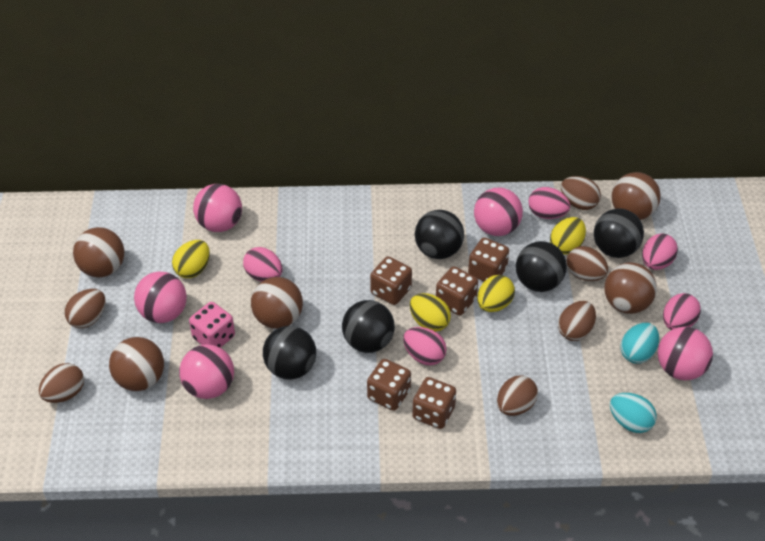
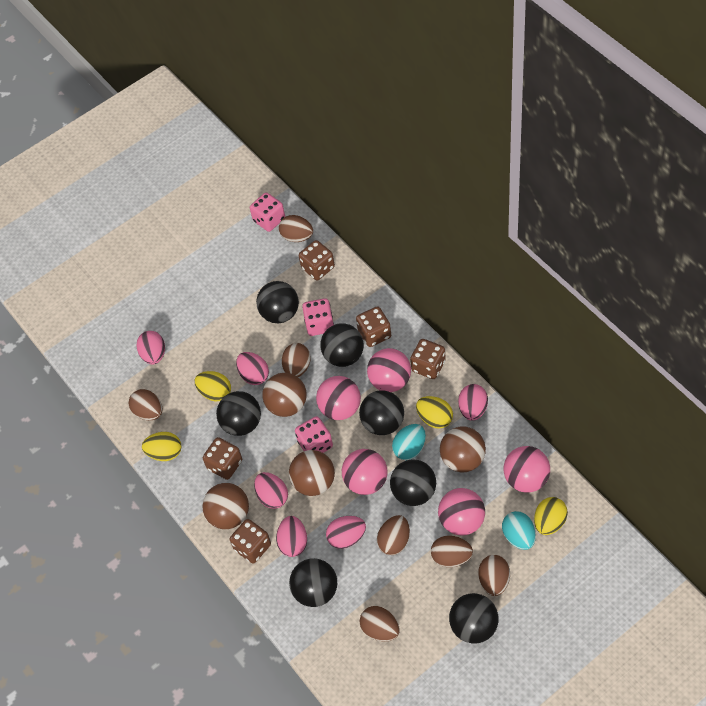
black ball: 5 -> 7
brown ball: 5 -> 4
brown egg: 6 -> 7
pink dice: 1 -> 3
pink egg: 5 -> 6

